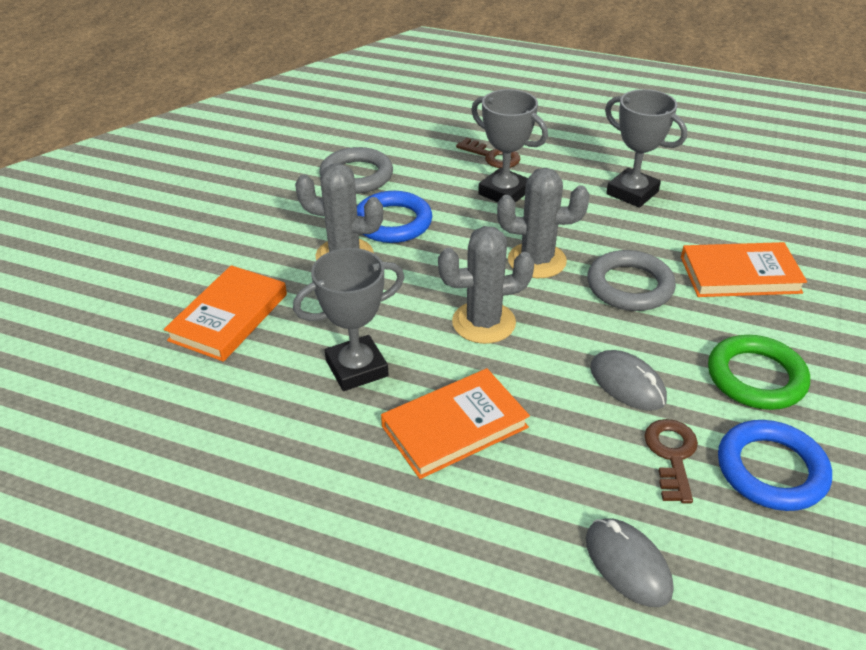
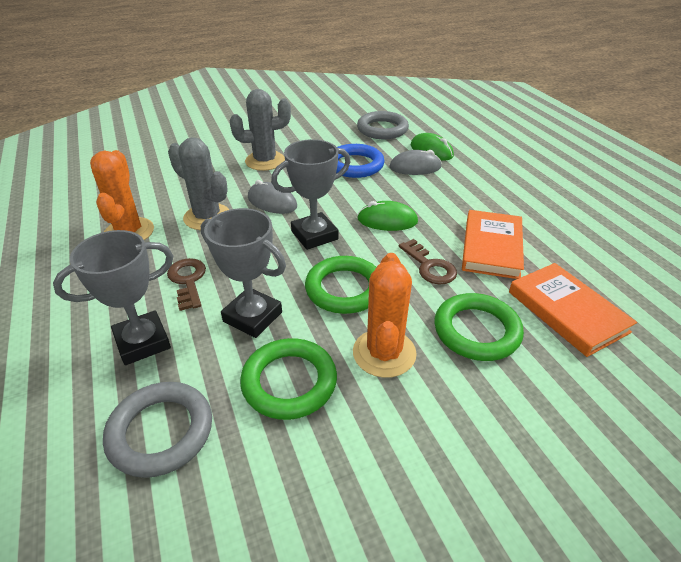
blue ring: 2 -> 1
green mouse: 0 -> 2
green ring: 1 -> 3
grey cactus: 3 -> 2
orange book: 3 -> 2
orange cactus: 0 -> 2

